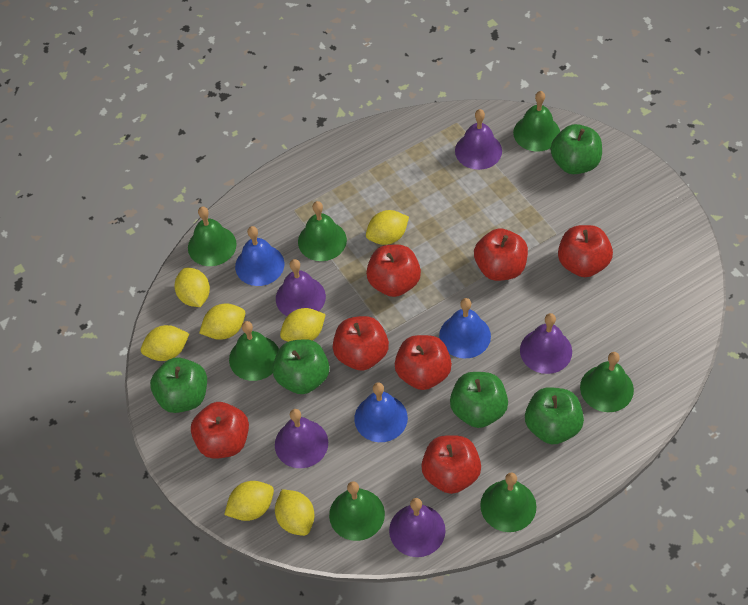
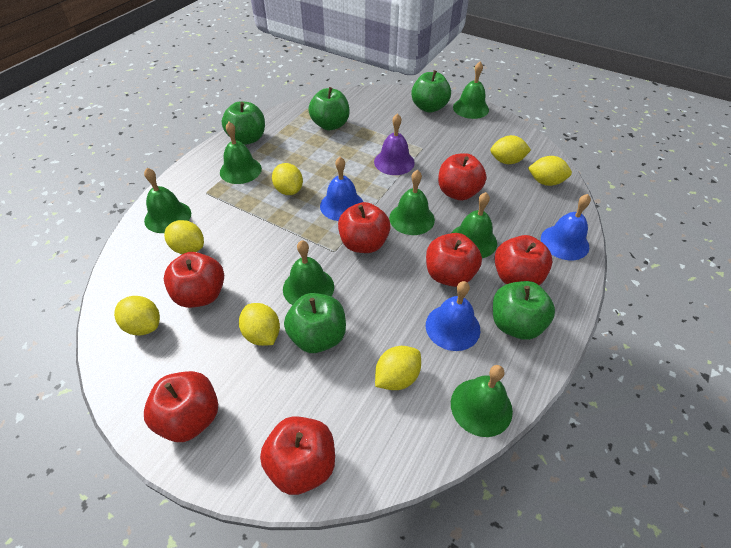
purple bell: 5 -> 1

